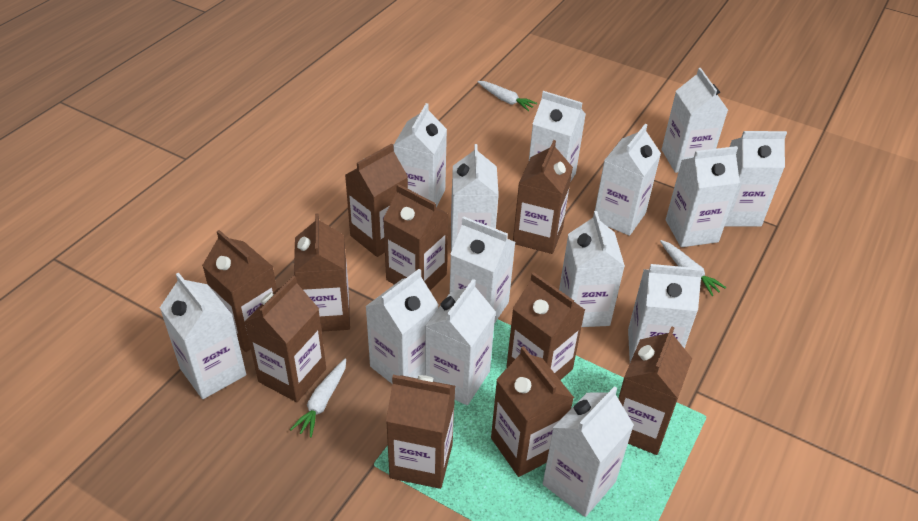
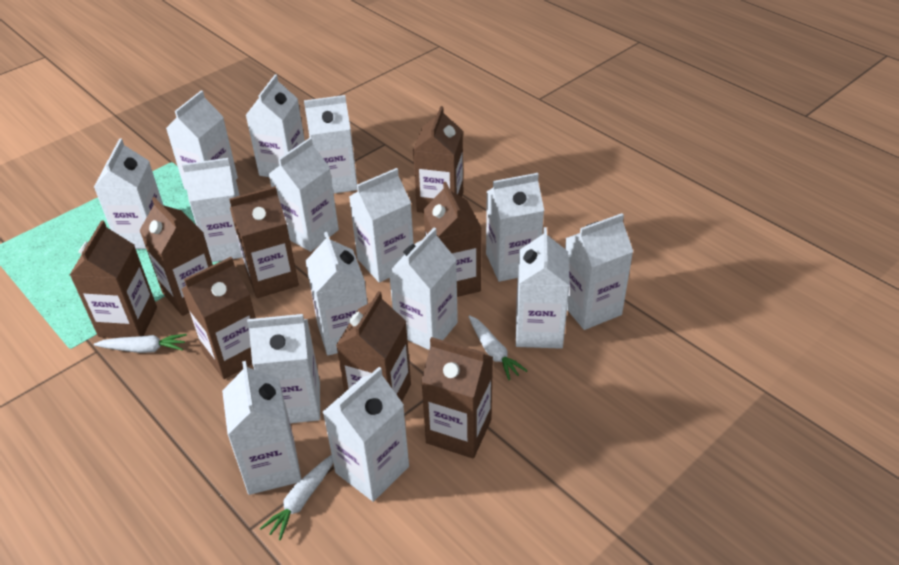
brown carton: 10 -> 8
white carton: 14 -> 15

